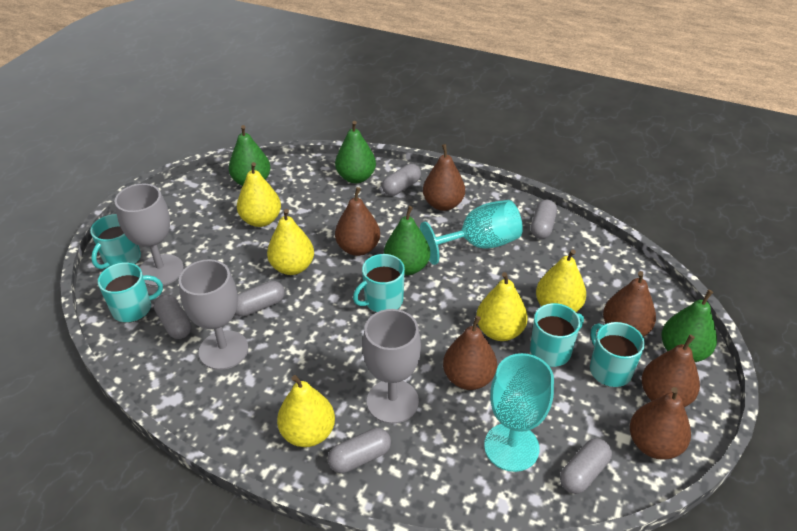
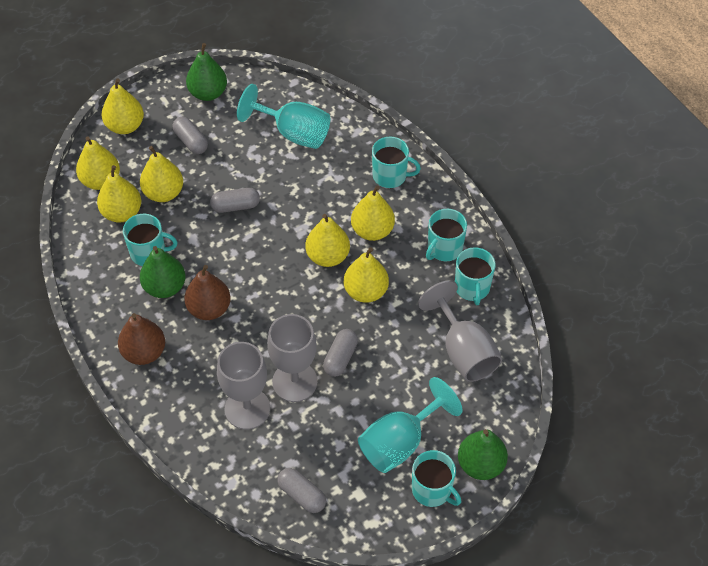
brown pear: 6 -> 2
green pear: 4 -> 3
grey capsule: 6 -> 4
yellow pear: 5 -> 7

